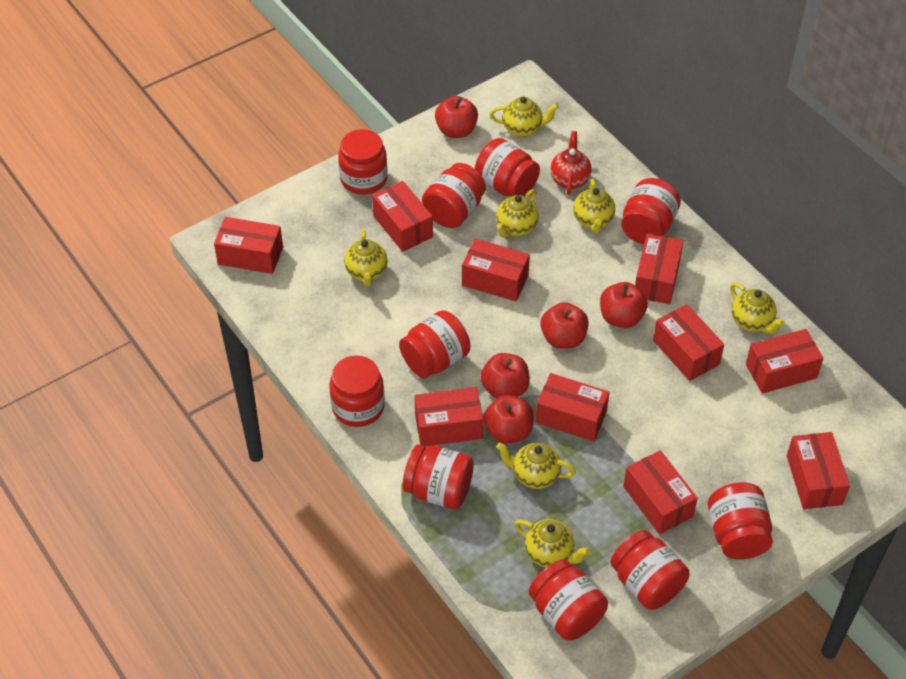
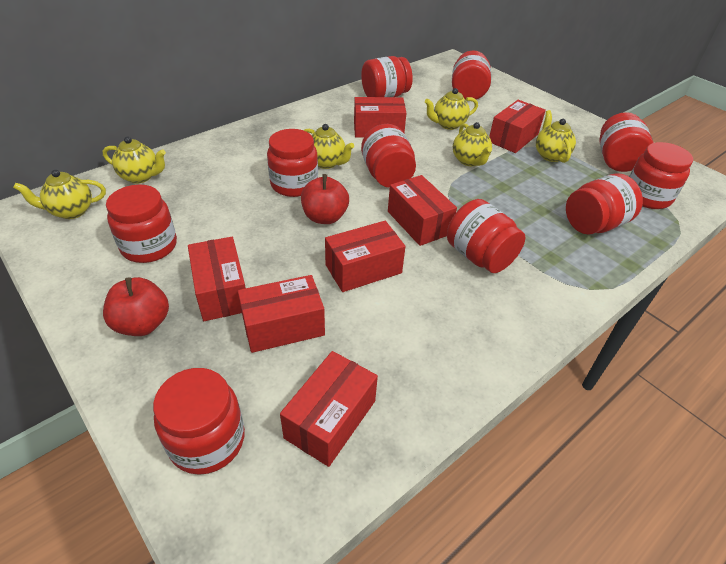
red apple: 5 -> 2
red box: 10 -> 7
red teapot: 1 -> 0
yellow teapot: 7 -> 6

